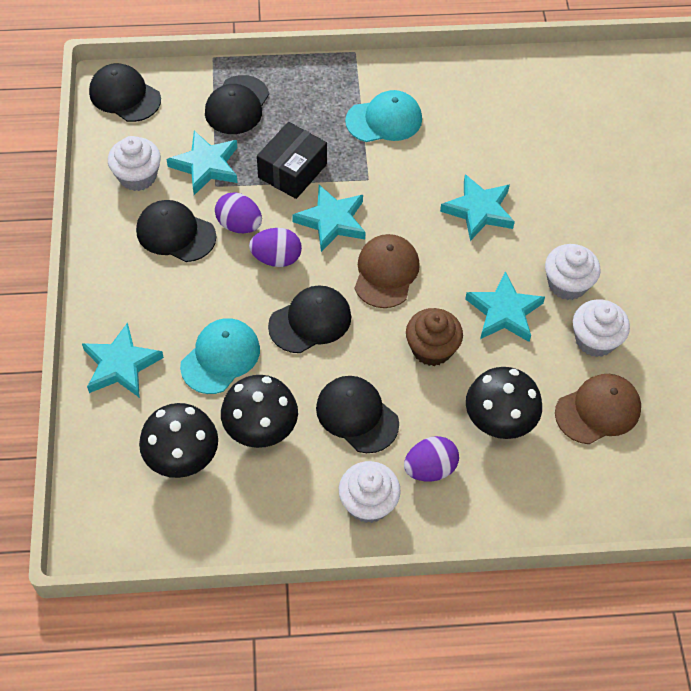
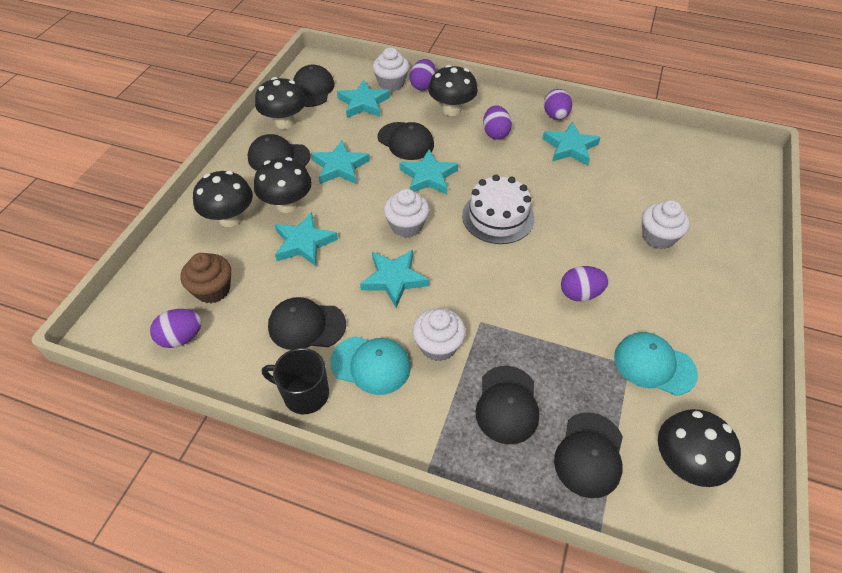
black box: 1 -> 0
black cap: 5 -> 6
black mug: 0 -> 1
black mushroom: 3 -> 5
brown cap: 2 -> 0
purple egg: 3 -> 5
turquoise star: 5 -> 6
white cake: 0 -> 1

